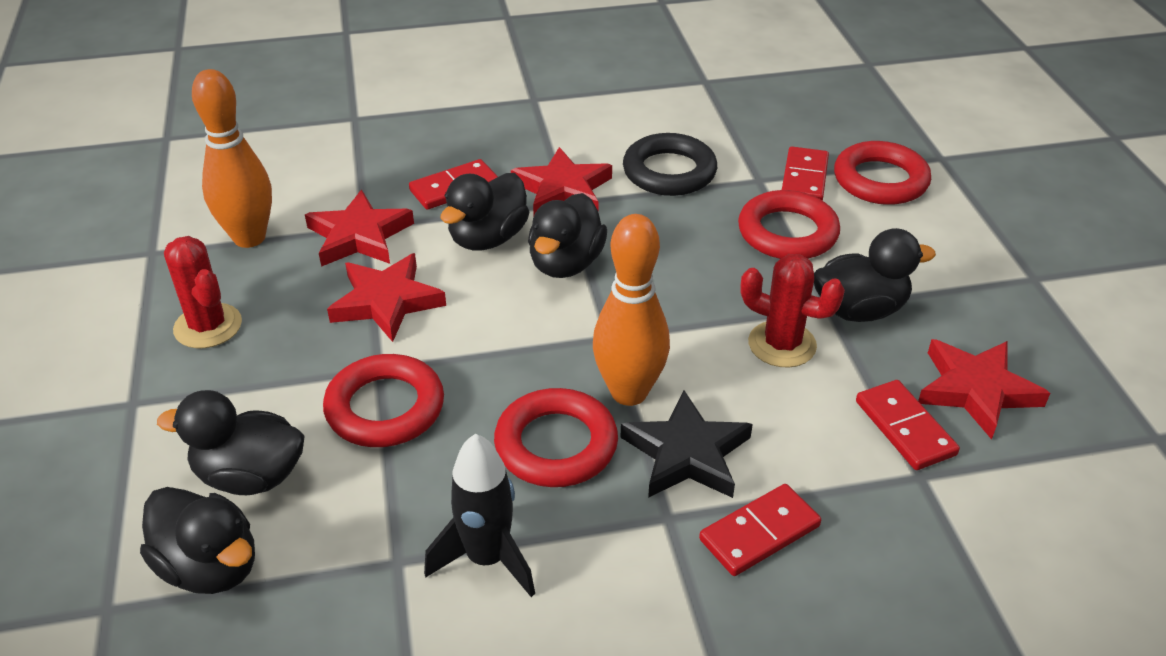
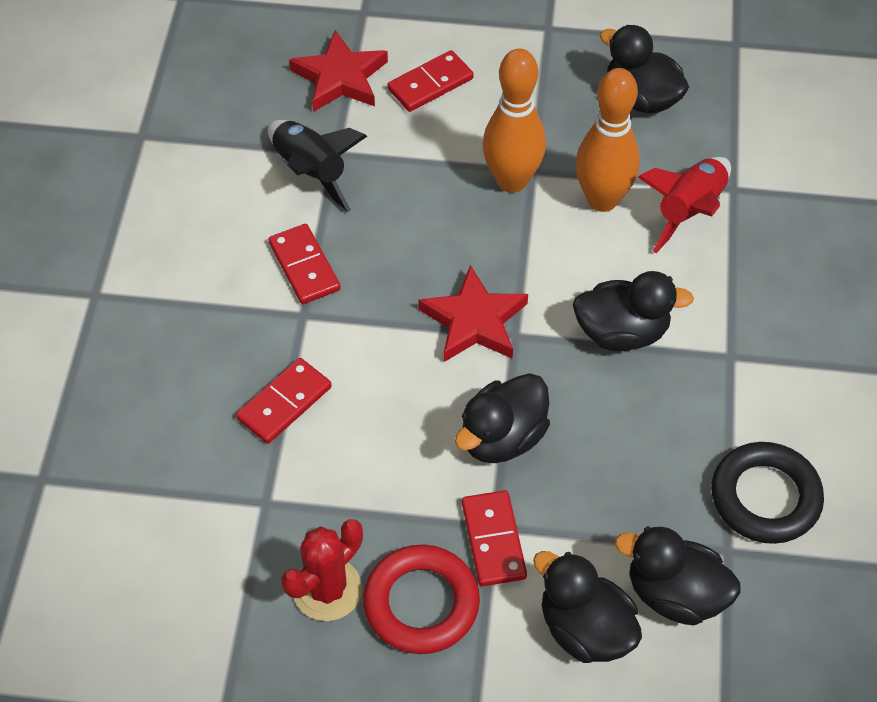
black star: 1 -> 0
red cactus: 2 -> 1
red ring: 4 -> 1
red rocket: 0 -> 1
red star: 4 -> 2

